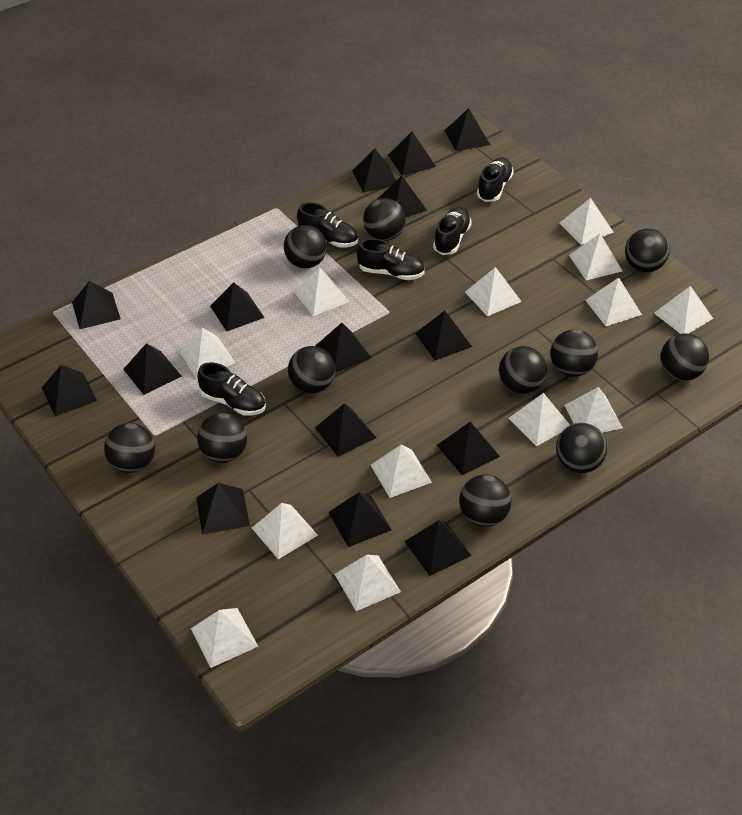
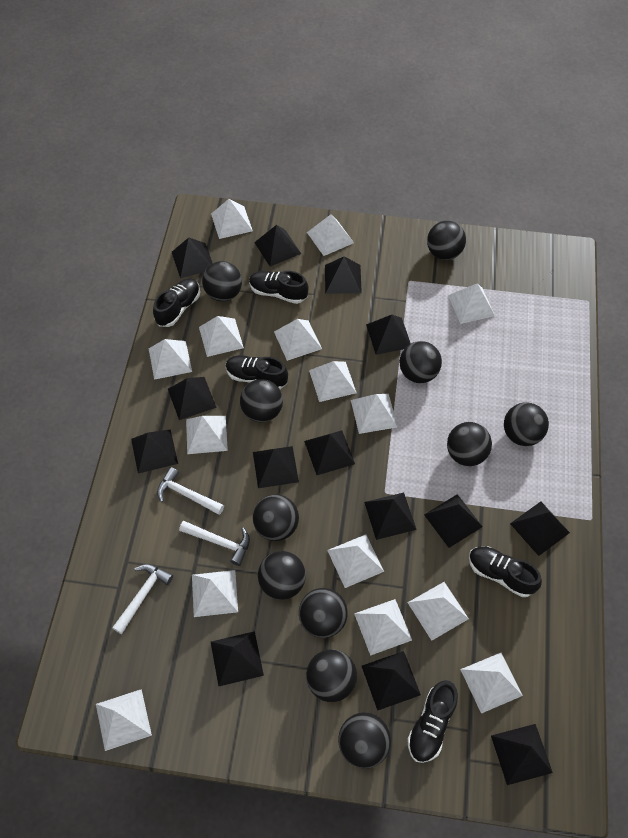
black pyramid: 15 -> 14
white hammer: 0 -> 3
white pyramid: 13 -> 15

